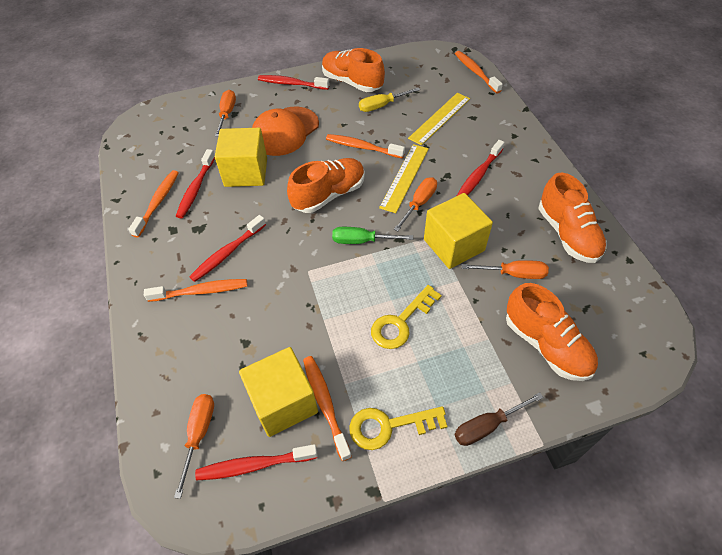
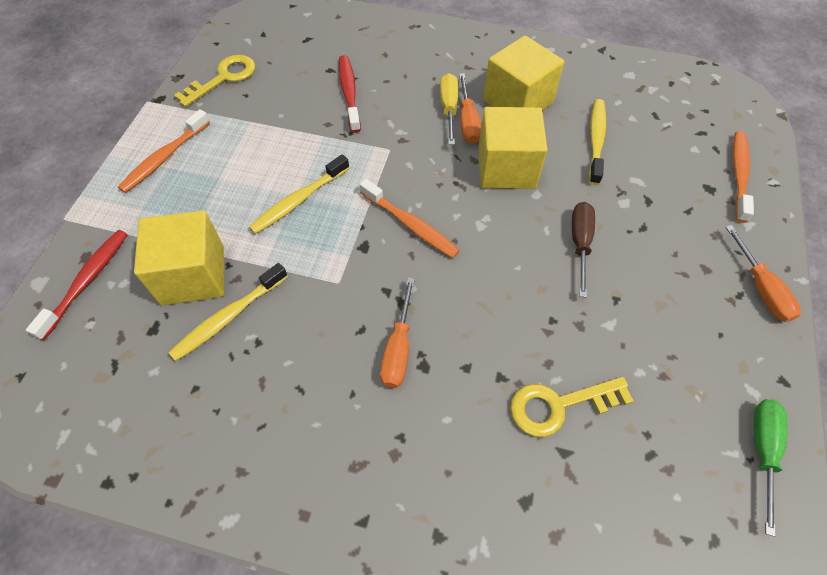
orange cap: 1 -> 0
orange screwdriver: 4 -> 3
orange shoe: 4 -> 0
orange toothbrush: 5 -> 3
red toothbrush: 5 -> 2
yellow ruler: 2 -> 0
yellow toothbrush: 0 -> 3

